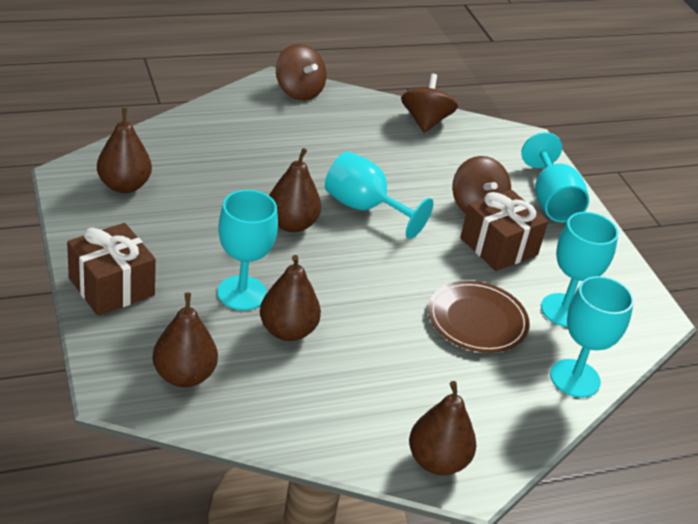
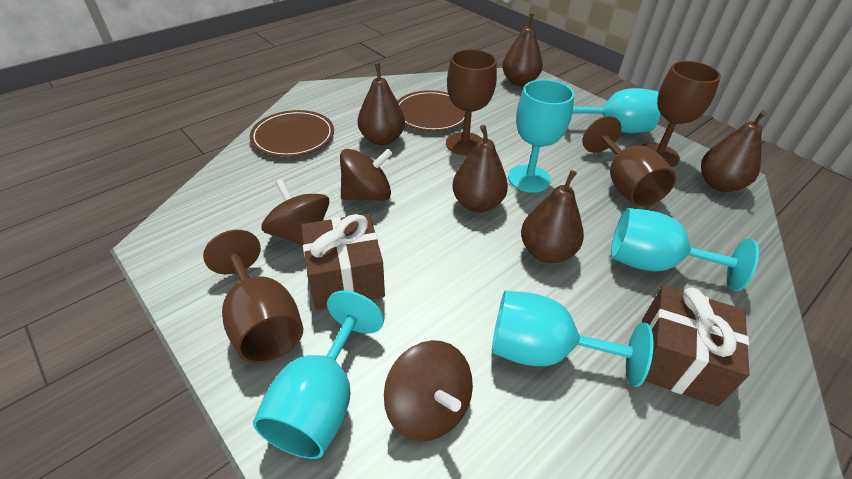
brown goblet: 0 -> 4
brown plate: 1 -> 2

